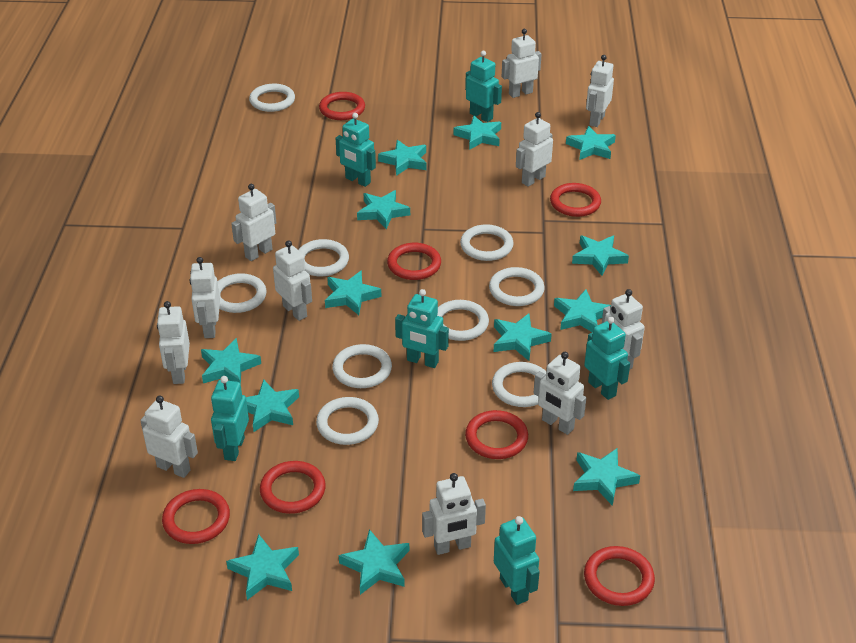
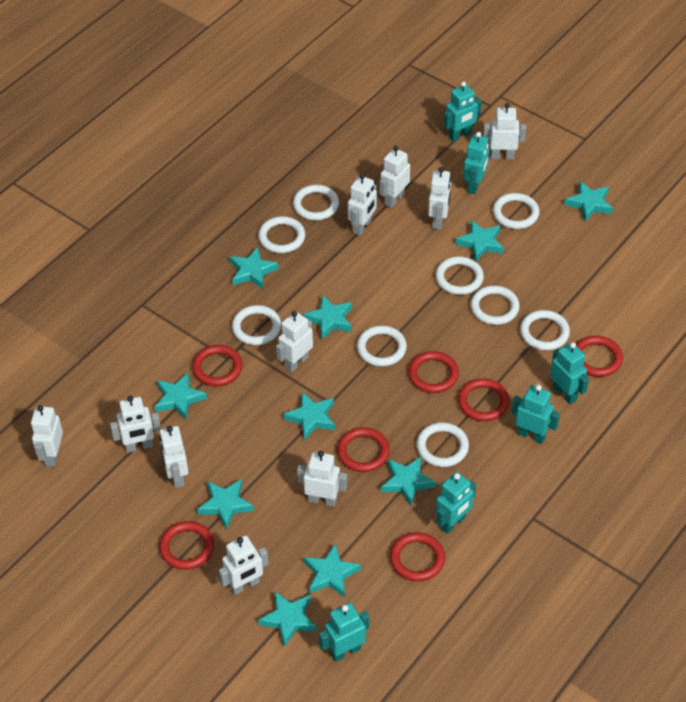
turquoise star: 13 -> 10
white robot: 11 -> 10

